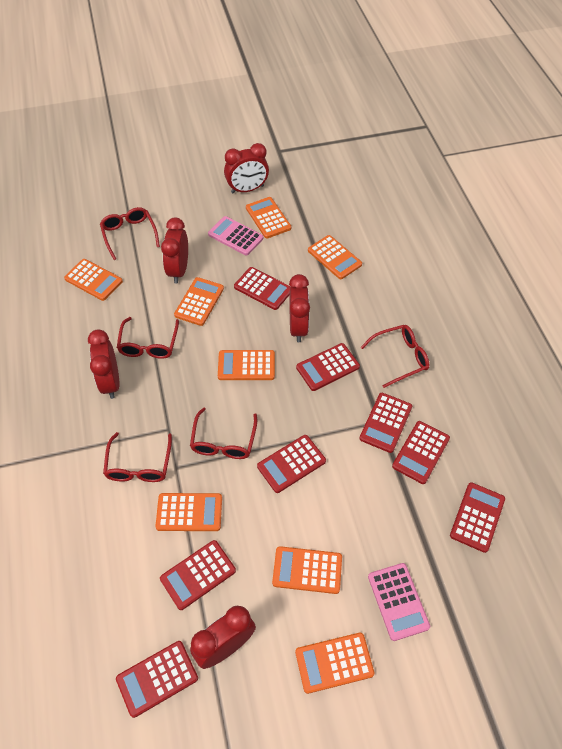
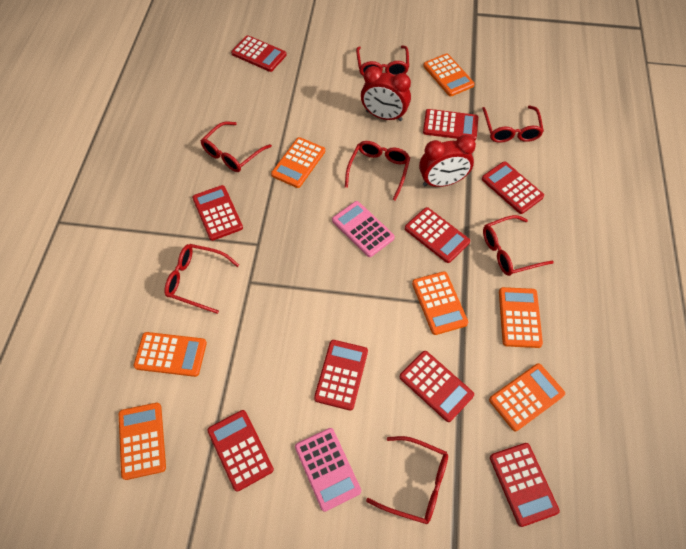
orange calculator: 8 -> 7
red calculator: 8 -> 9
red clock: 5 -> 2
red glasses: 5 -> 7

